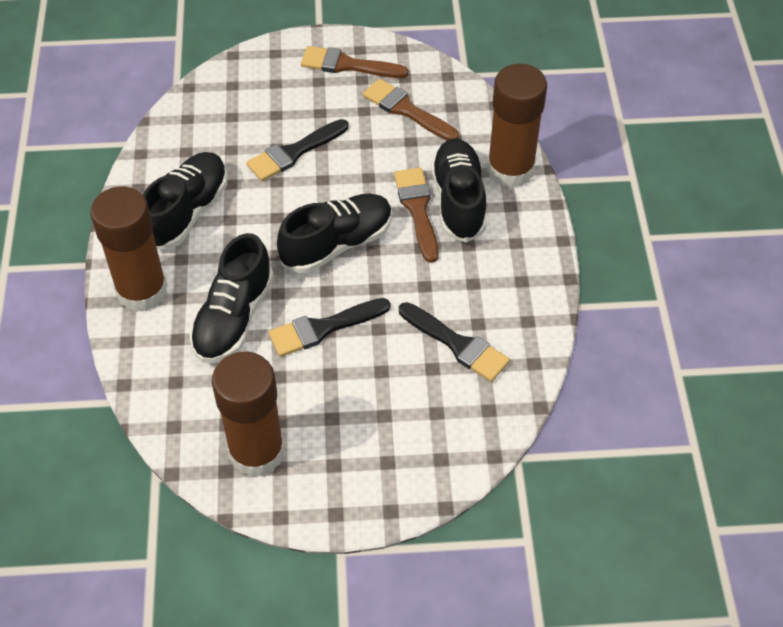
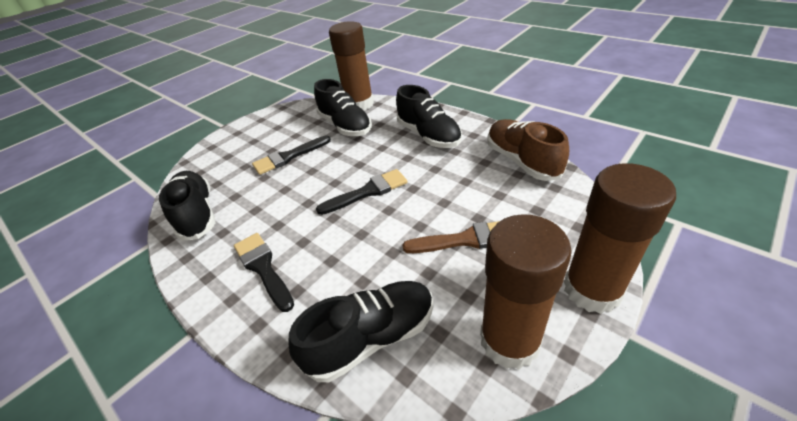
brown brush: 3 -> 1
brown shoe: 0 -> 1

